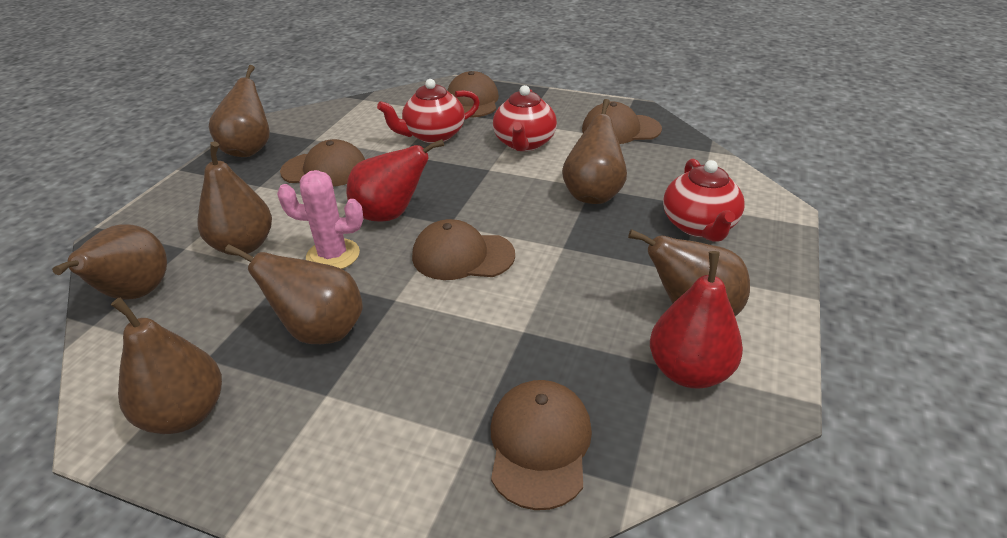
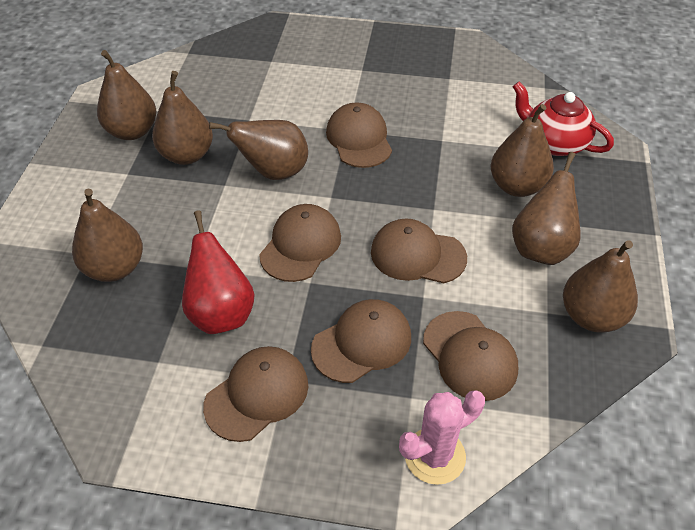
brown cap: 5 -> 6
red pear: 2 -> 1
red teapot: 3 -> 1

